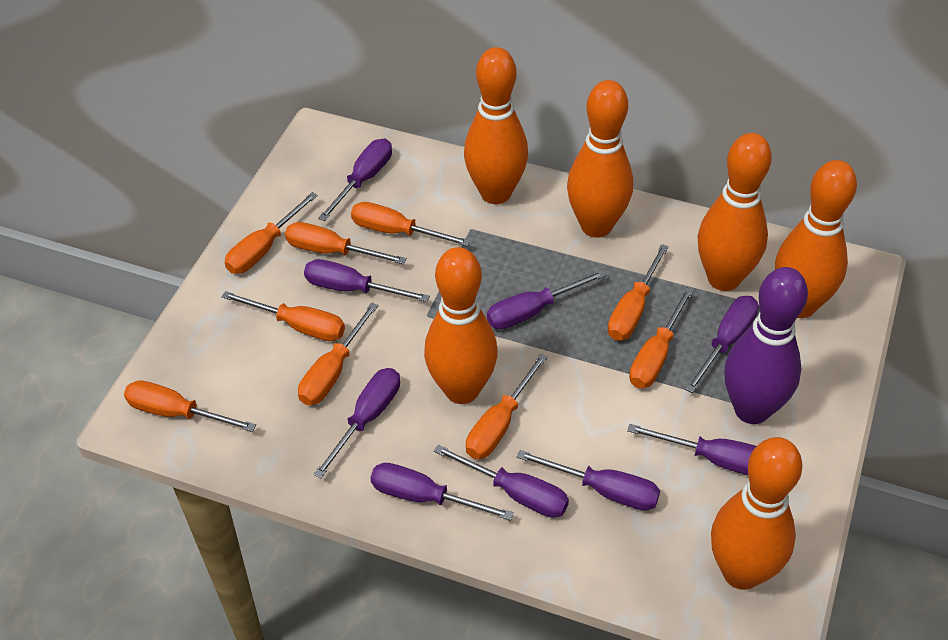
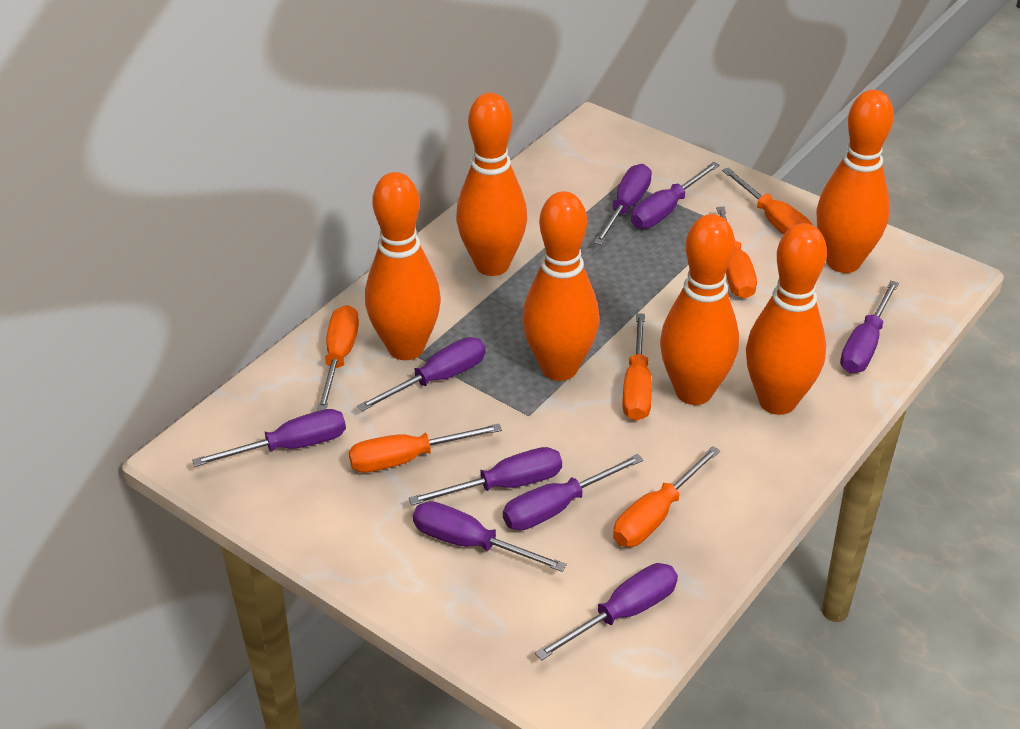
orange screwdriver: 9 -> 6
purple bowling pin: 1 -> 0

